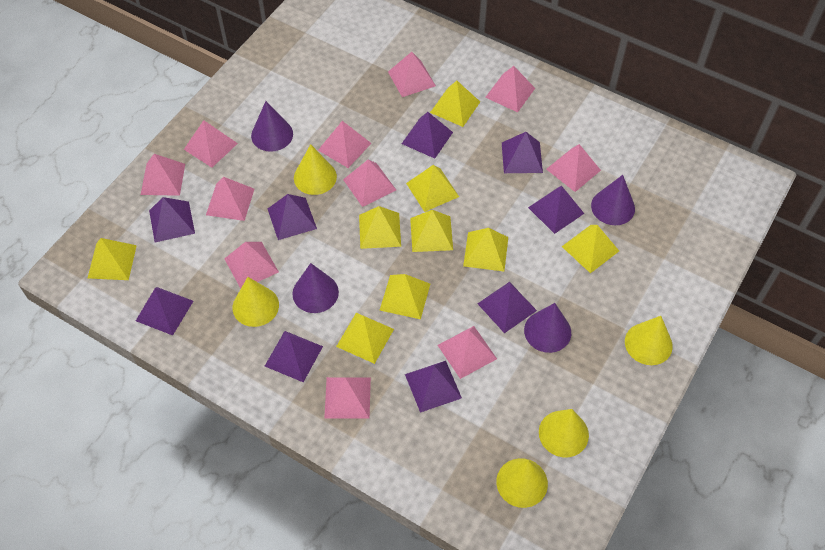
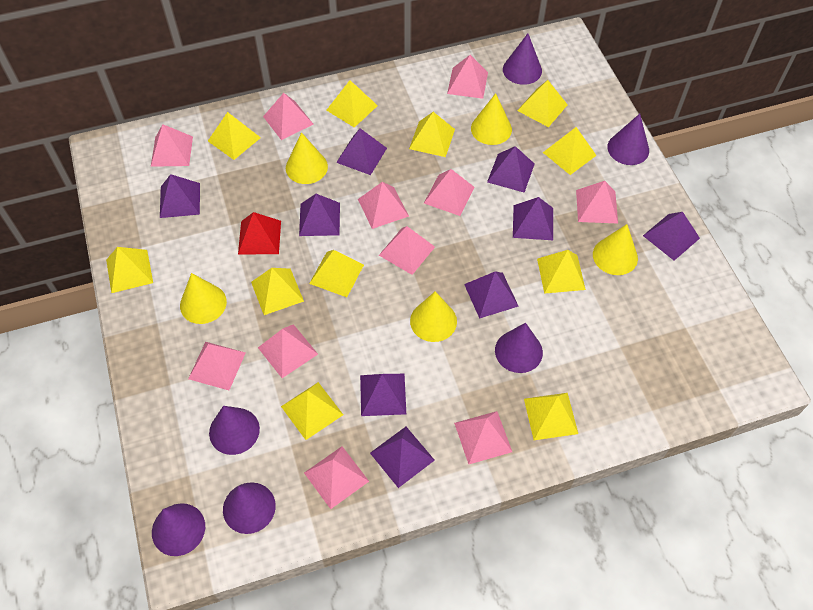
purple cone: 4 -> 6
red pyramid: 0 -> 1
yellow pyramid: 9 -> 11

